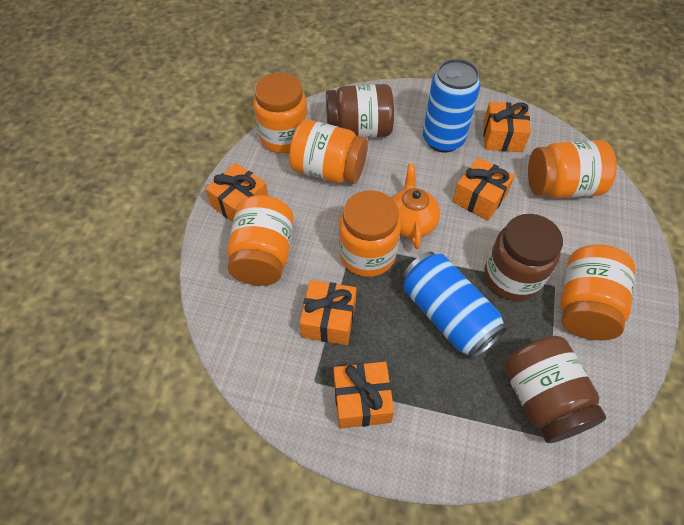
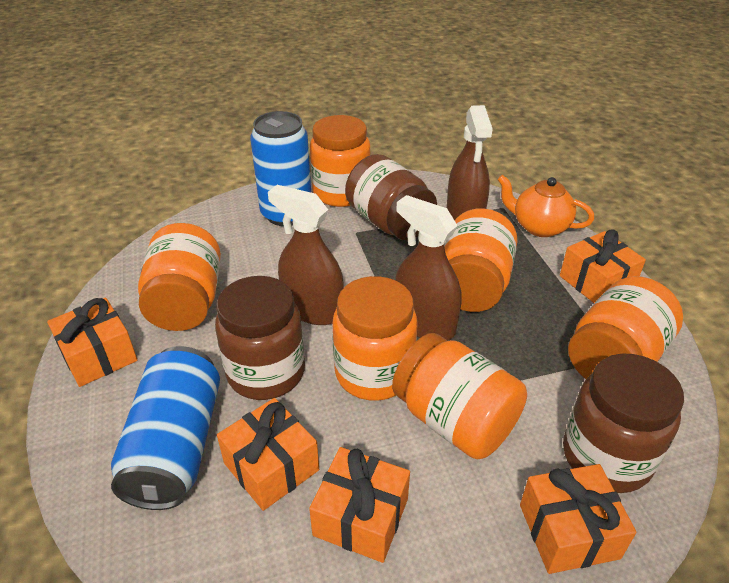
brown spray bottle: 0 -> 3

